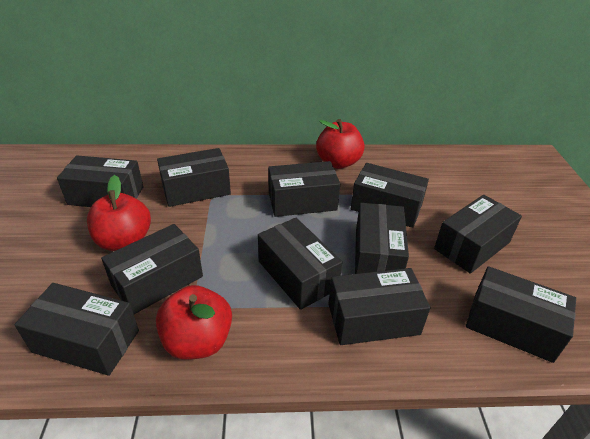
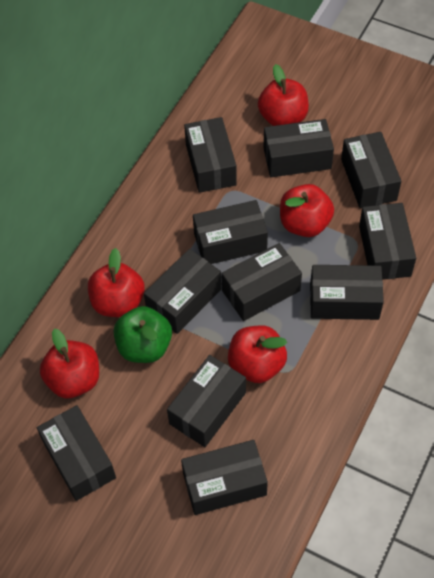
green apple: 0 -> 1
red apple: 3 -> 5

